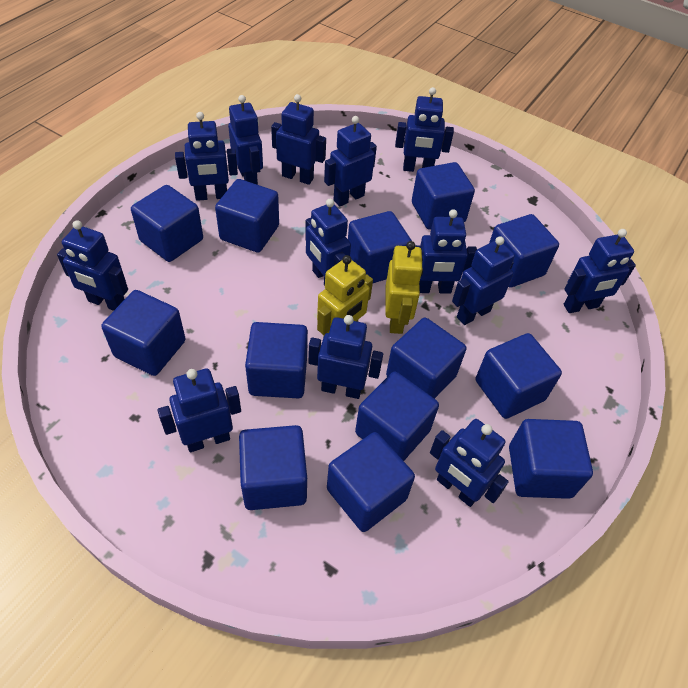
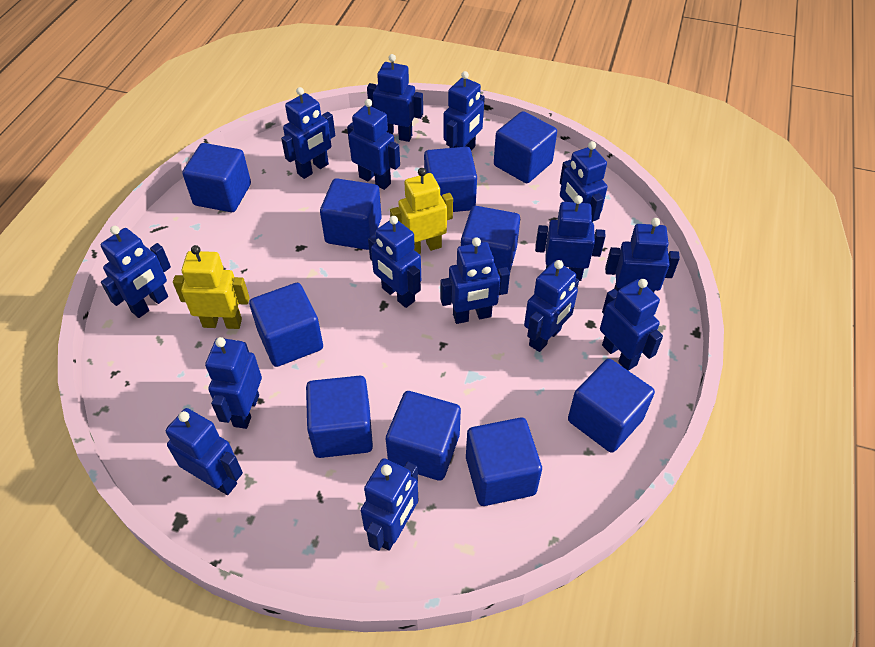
blue cube: 13 -> 10
blue robot: 13 -> 15

